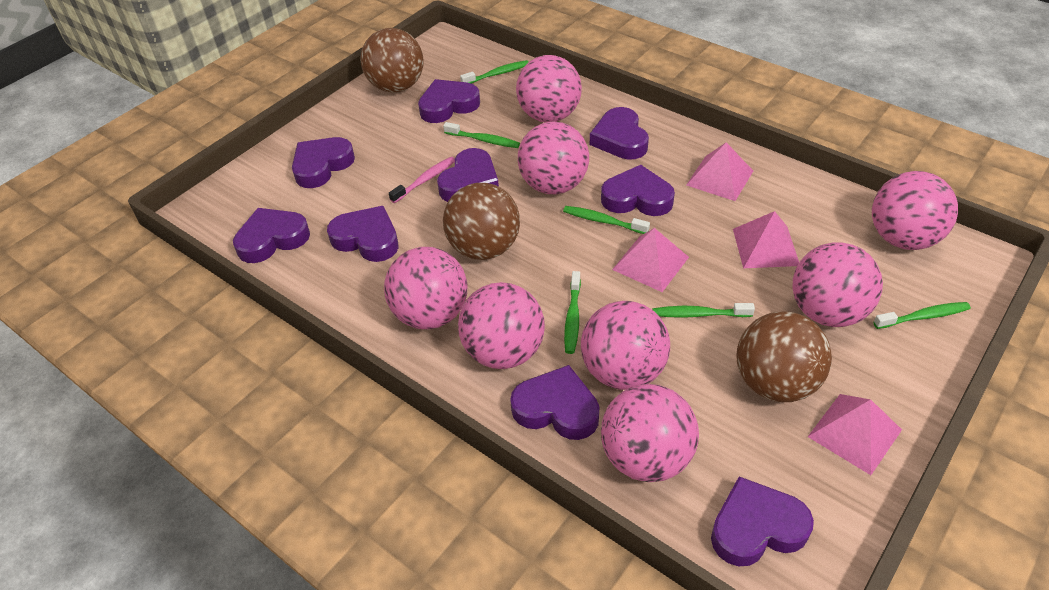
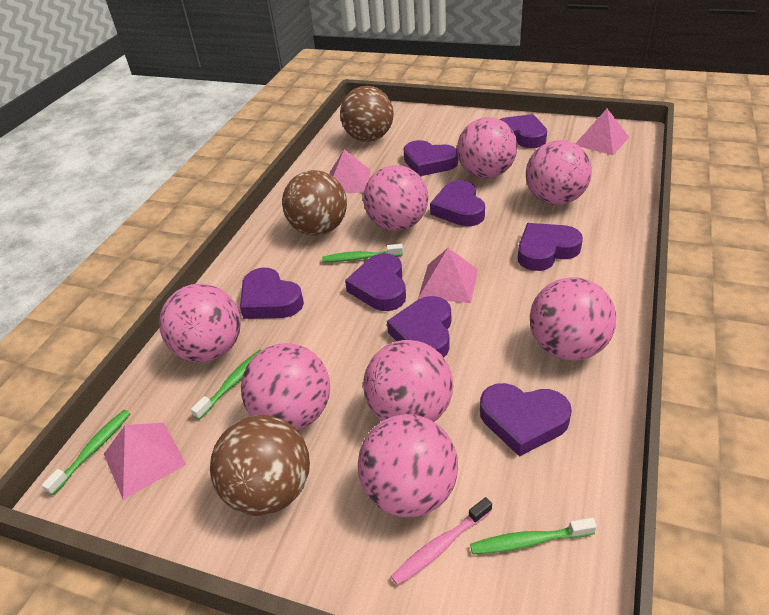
green toothbrush: 6 -> 4
purple heart: 9 -> 8

